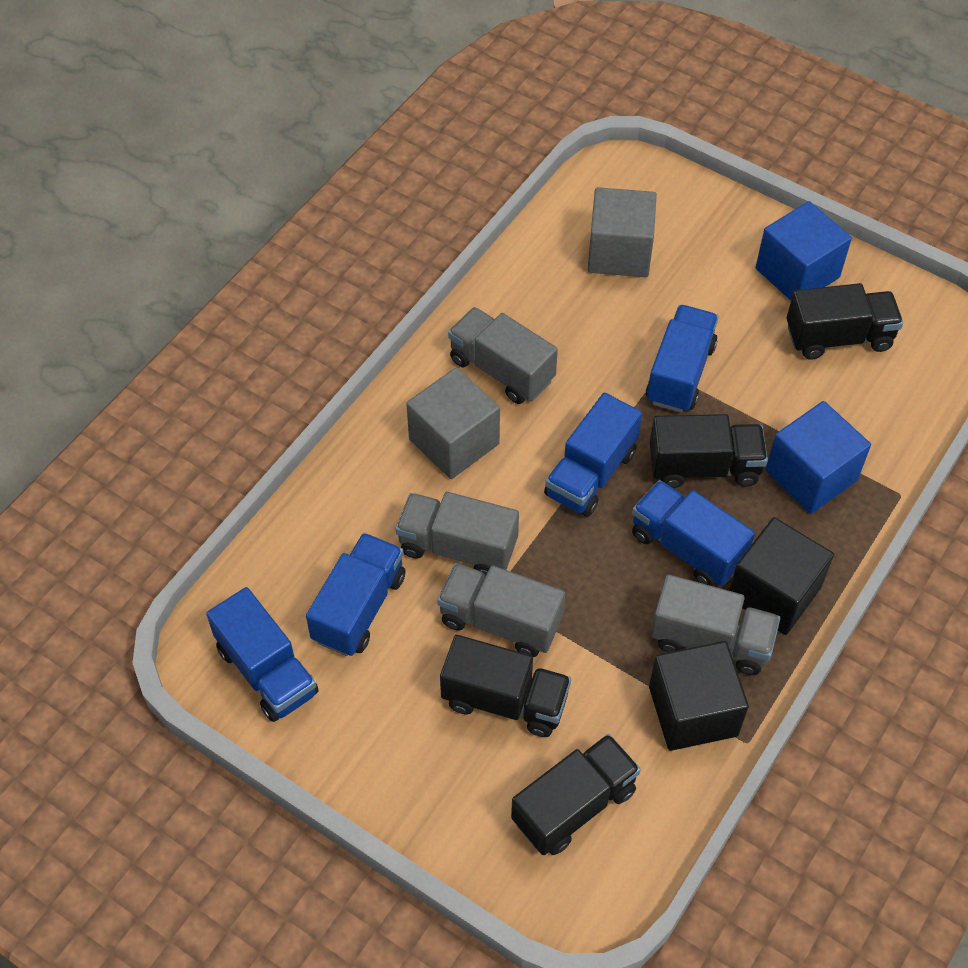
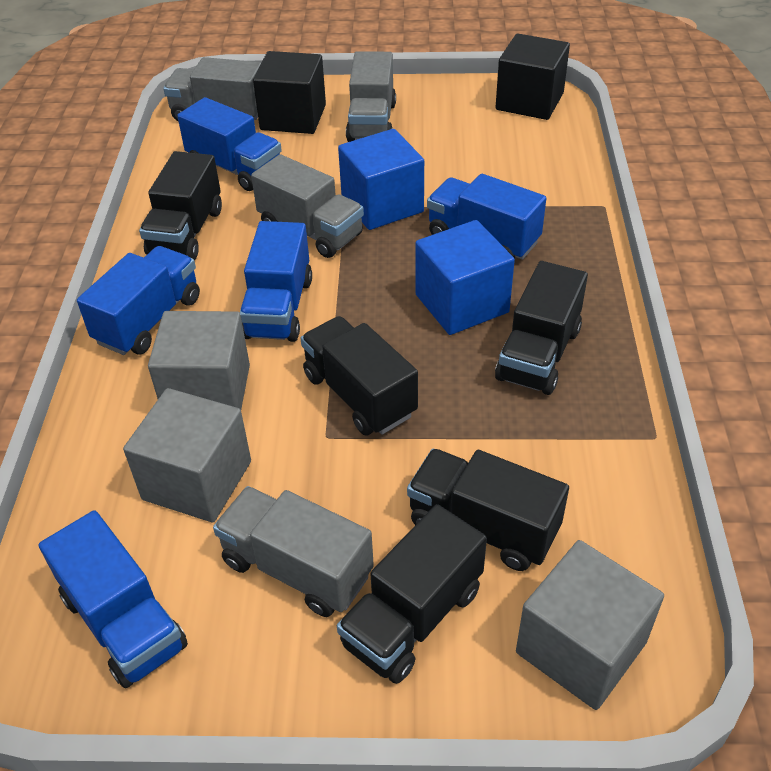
black truck: 4 -> 5
grey cube: 2 -> 3

